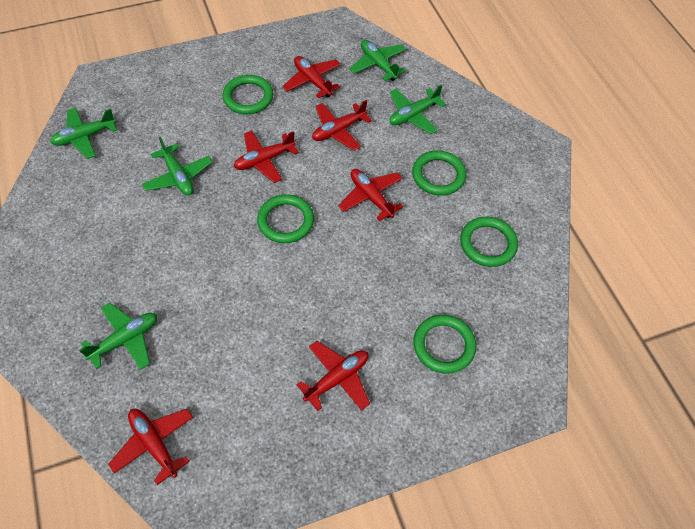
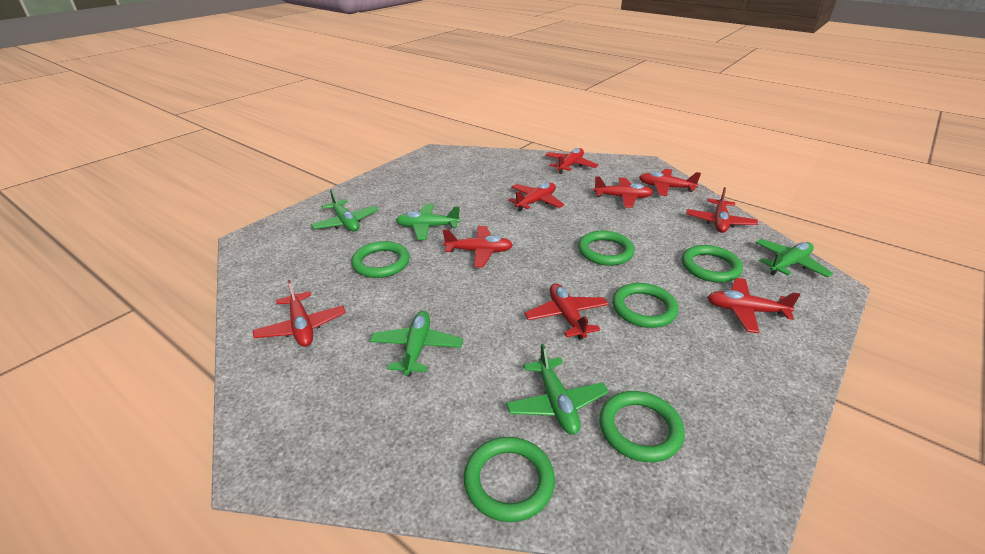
green ring: 5 -> 6
red plane: 6 -> 9

